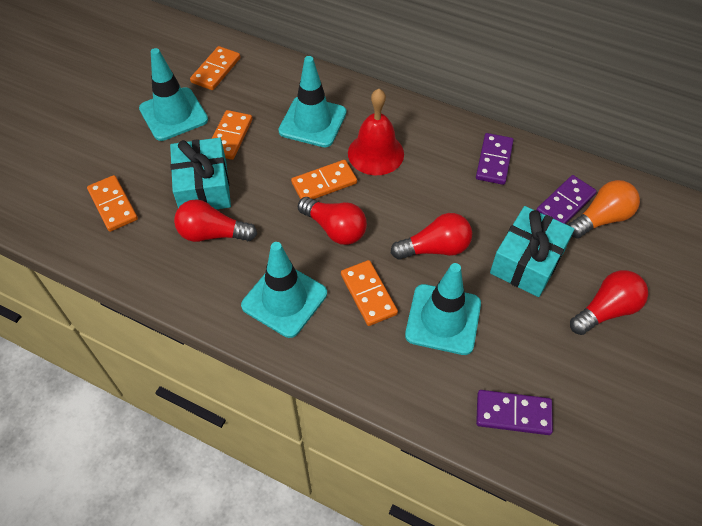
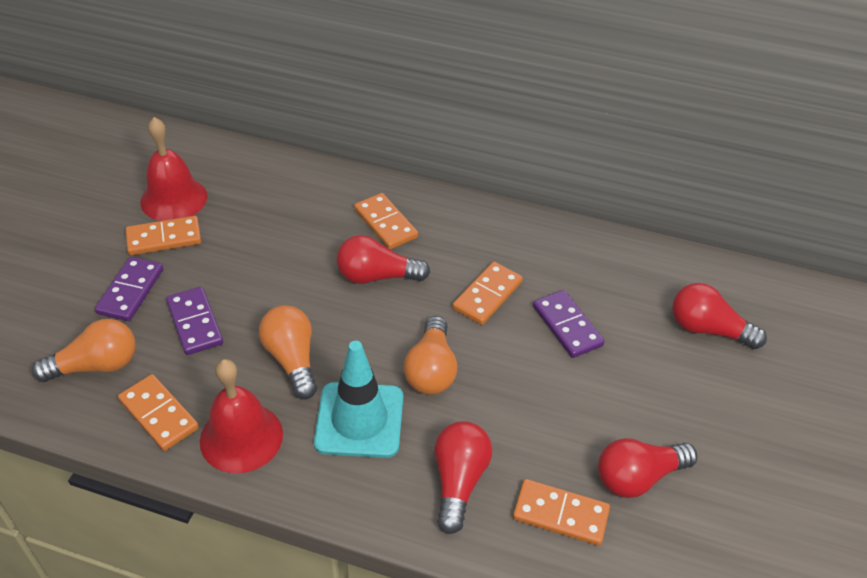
orange light bulb: 1 -> 3
red bell: 1 -> 2
turquoise gift: 2 -> 0
turquoise traffic cone: 4 -> 1

